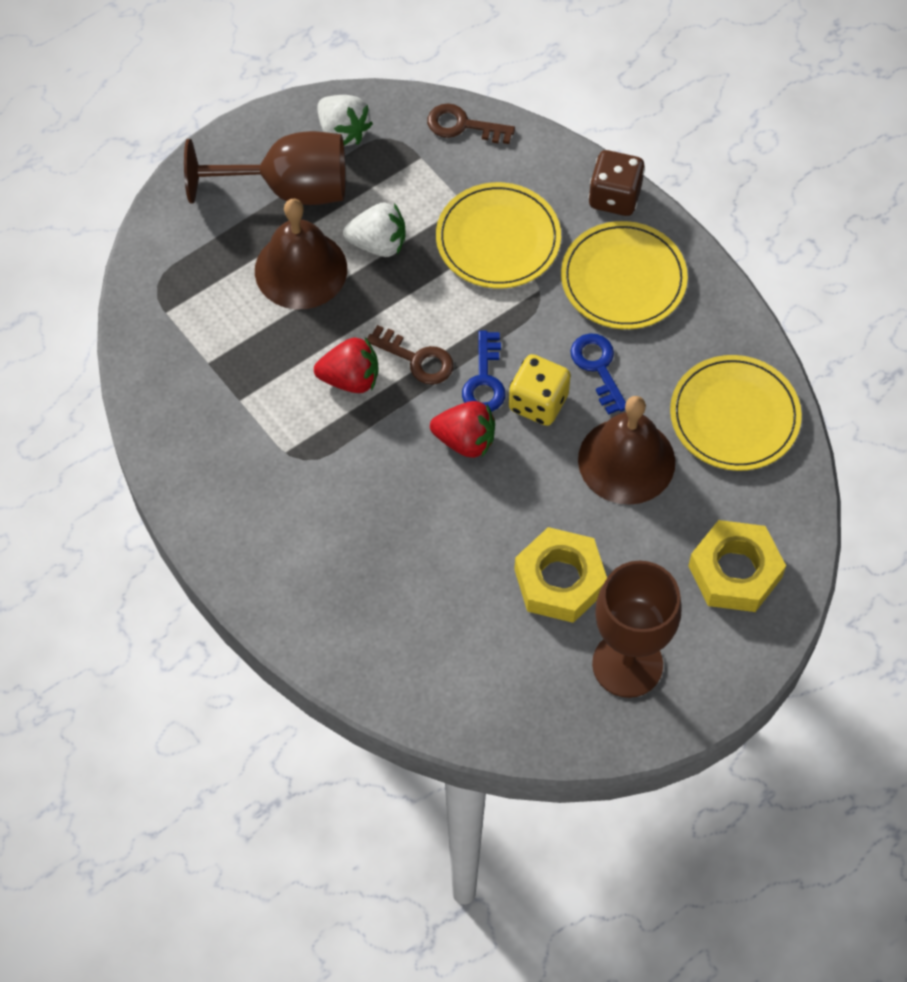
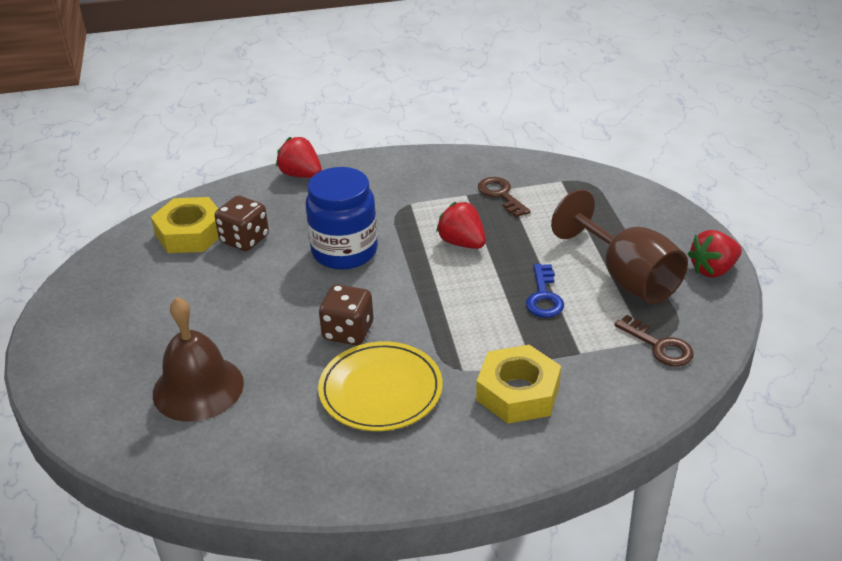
blue jar: 0 -> 1
blue key: 2 -> 1
brown bell: 2 -> 1
brown dice: 1 -> 2
brown goblet: 2 -> 1
red strawberry: 2 -> 3
white strawberry: 2 -> 0
yellow dice: 1 -> 0
yellow plate: 3 -> 1

